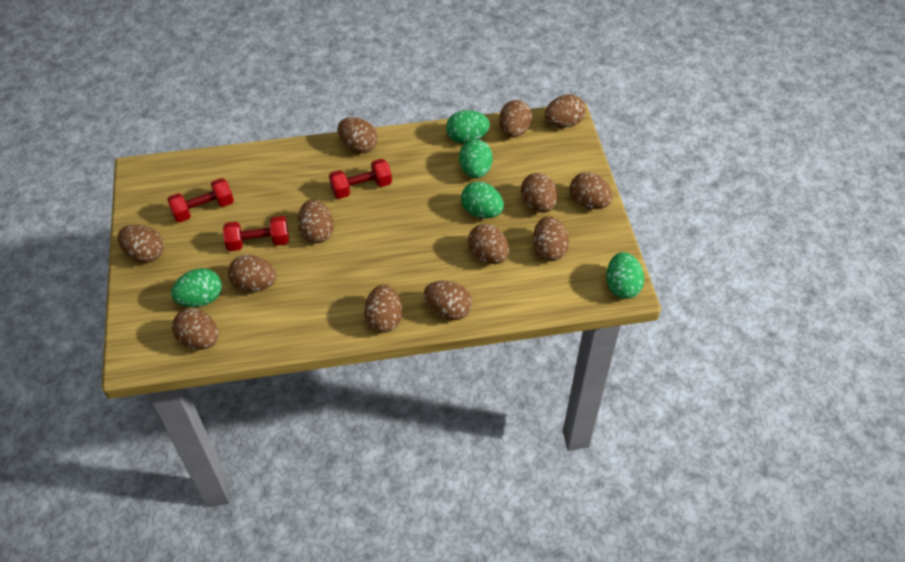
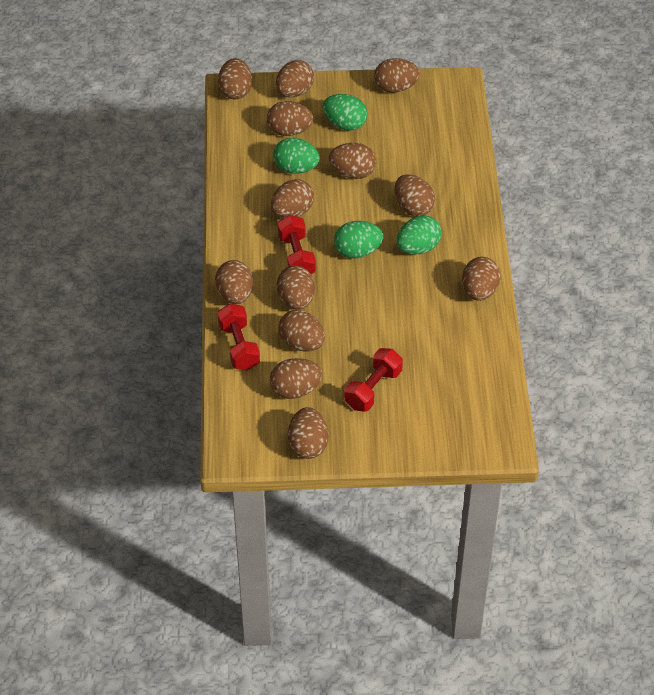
green egg: 5 -> 4

